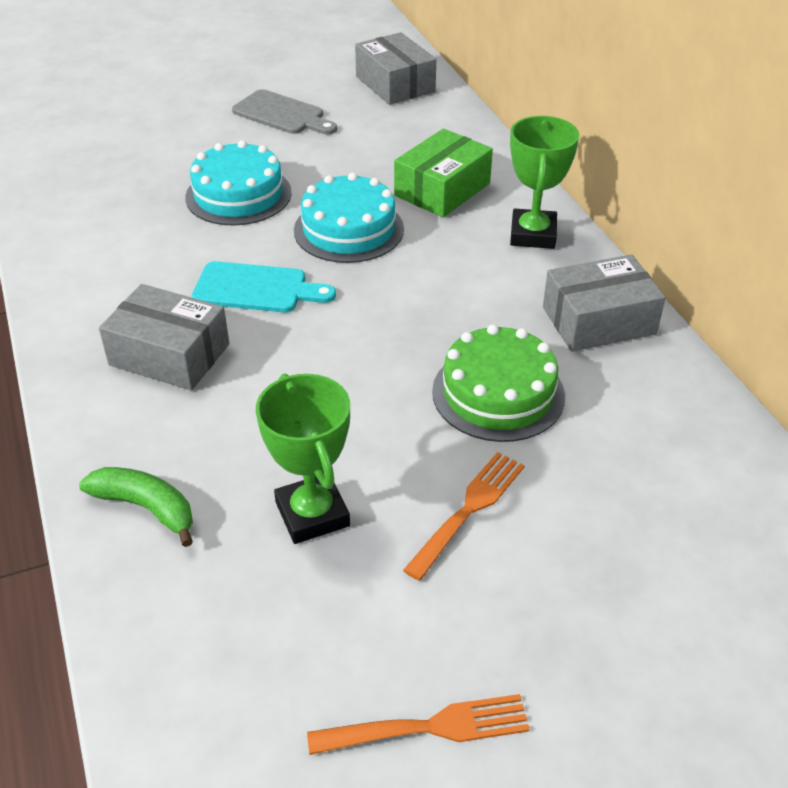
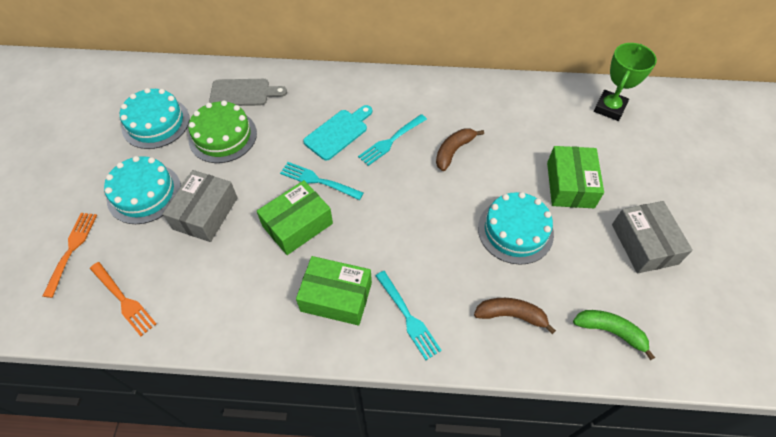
brown banana: 0 -> 2
green box: 1 -> 3
green trophy: 2 -> 1
grey box: 3 -> 2
turquoise cake: 2 -> 3
turquoise fork: 0 -> 3

